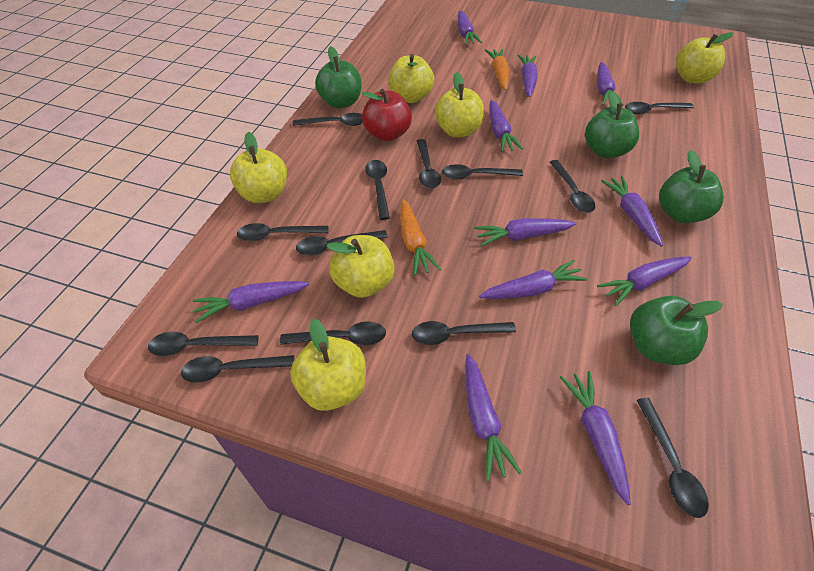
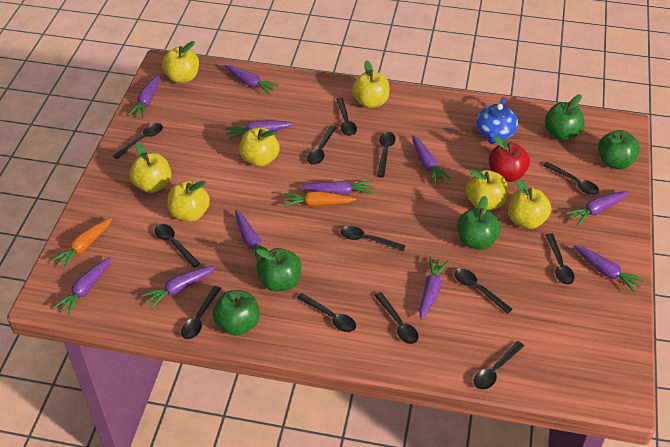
blue teapot: 0 -> 1
green apple: 4 -> 5
yellow apple: 6 -> 7

